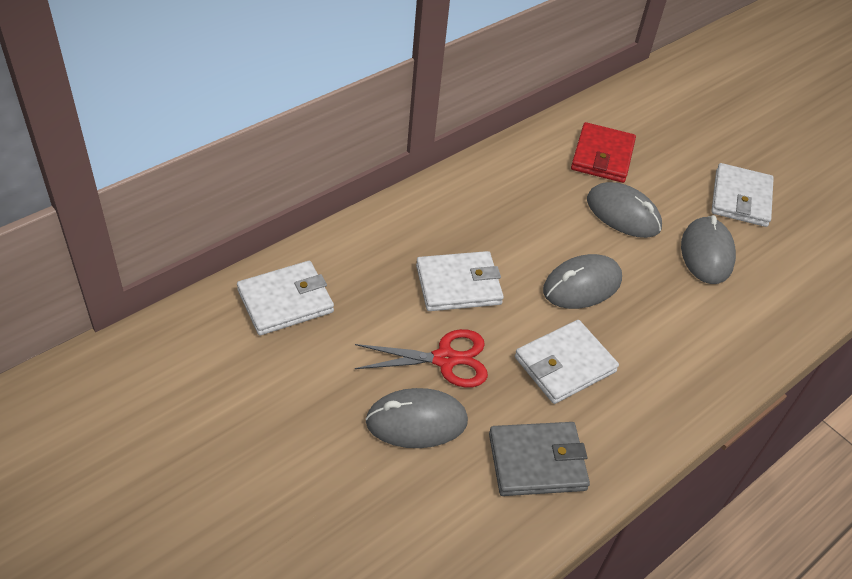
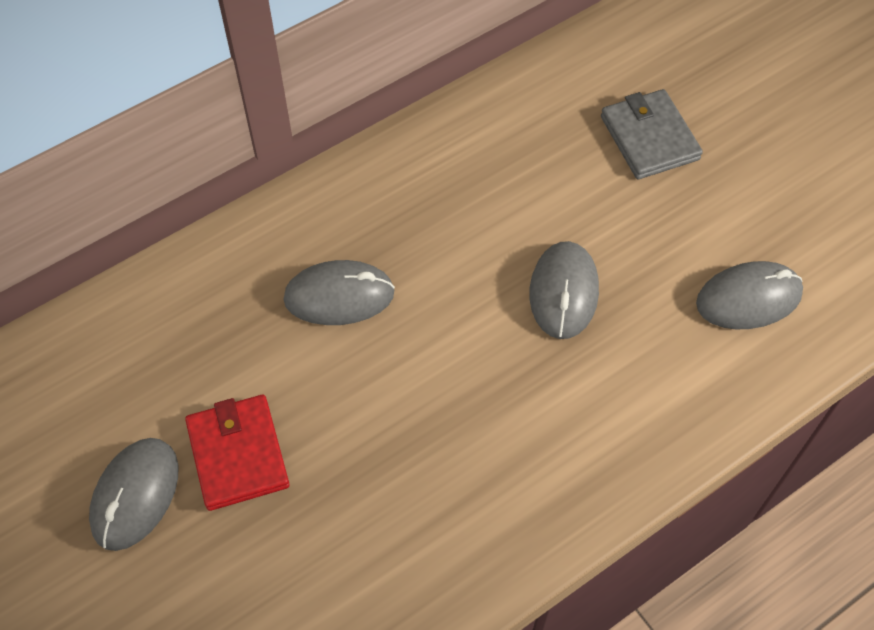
red scissors: 1 -> 0
white wallet: 4 -> 0

